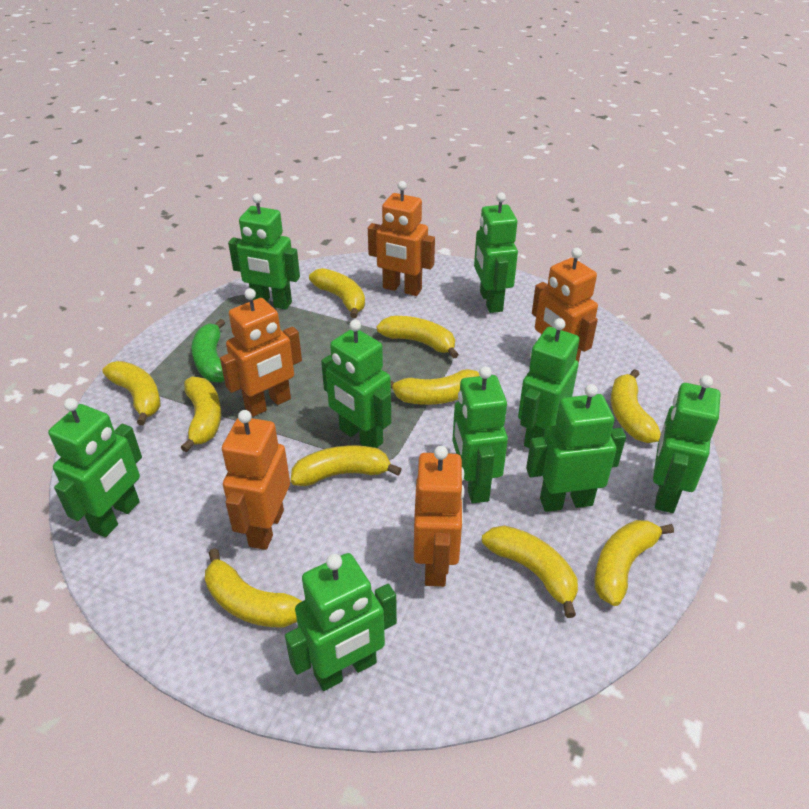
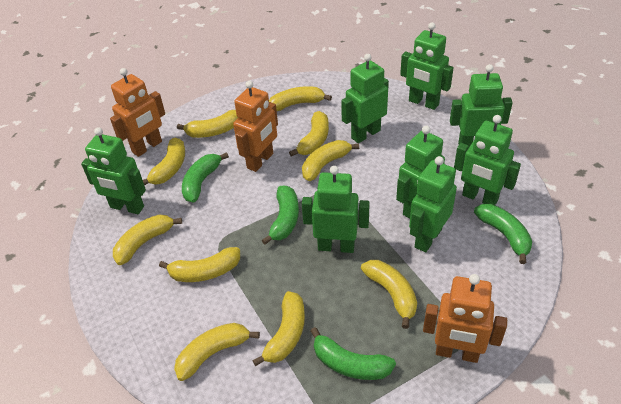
green banana: 1 -> 4
green robot: 9 -> 8
orange robot: 5 -> 3

